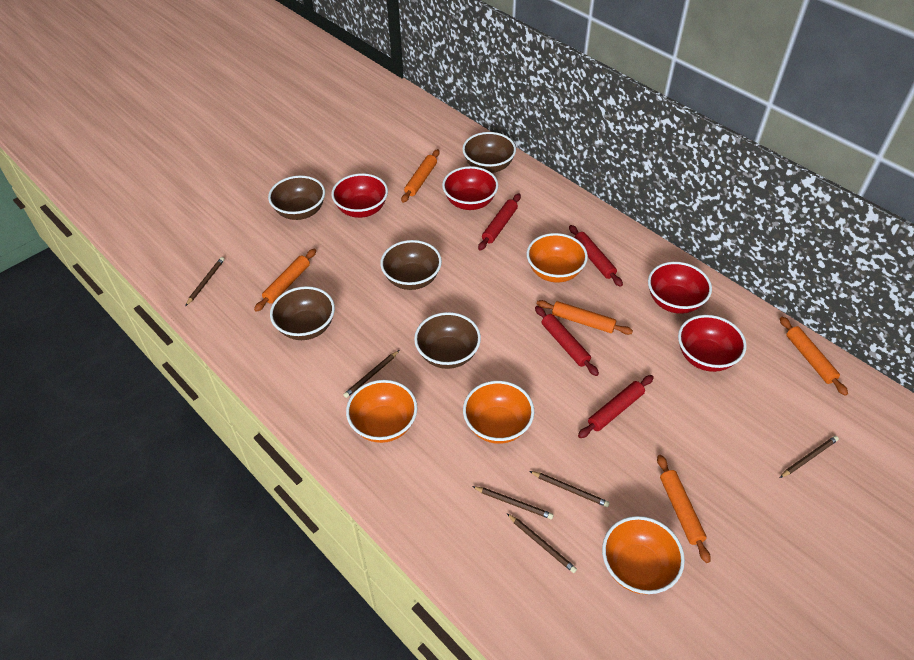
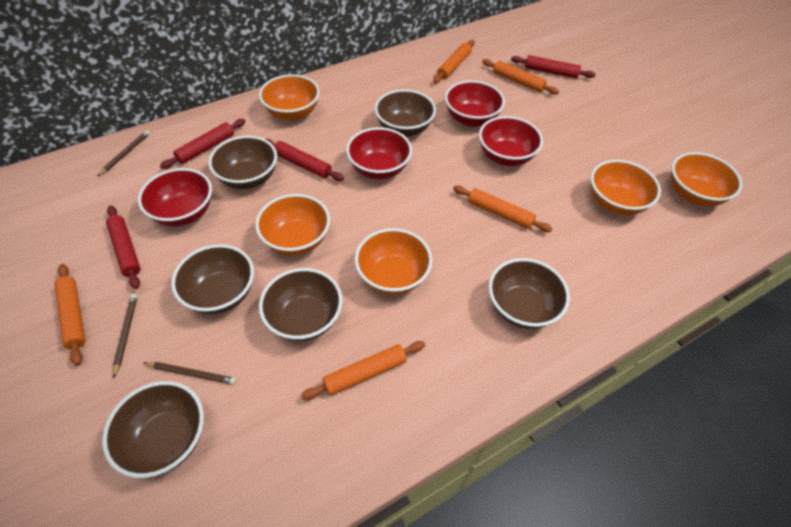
brown bowl: 5 -> 6
brown pencil: 6 -> 3
orange bowl: 4 -> 5

